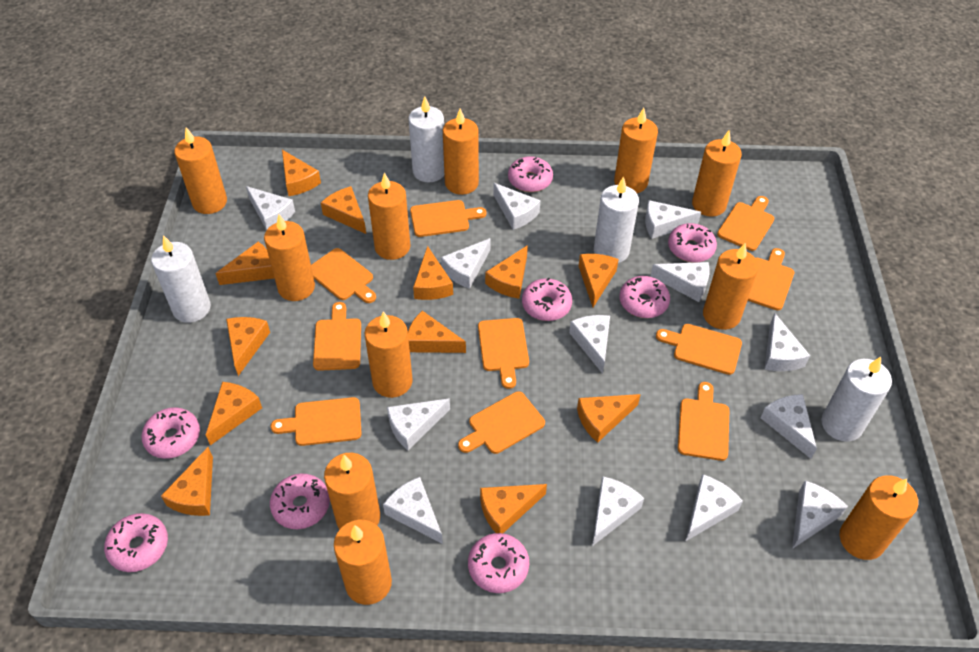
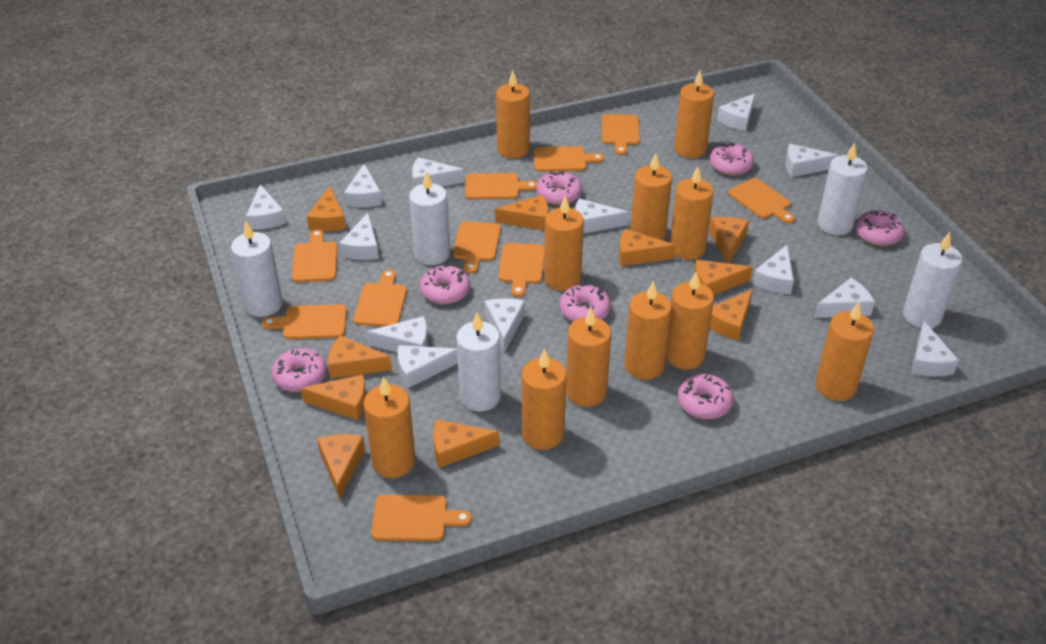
orange cheese: 12 -> 10
pink donut: 8 -> 7
white candle: 4 -> 5

